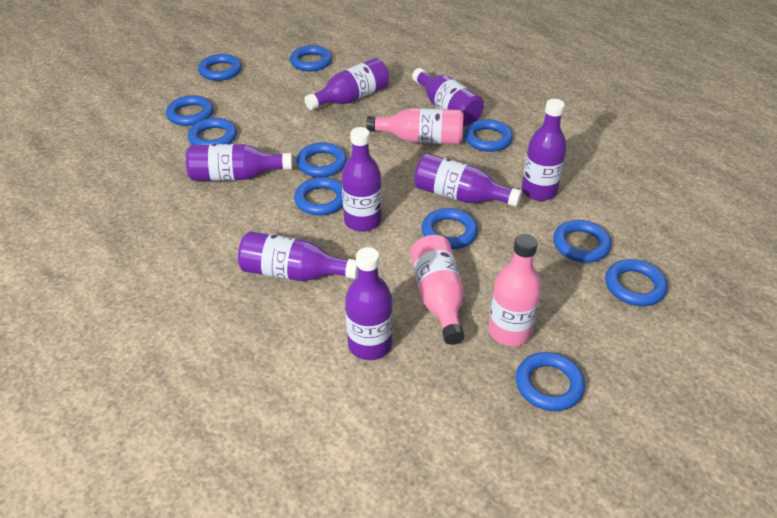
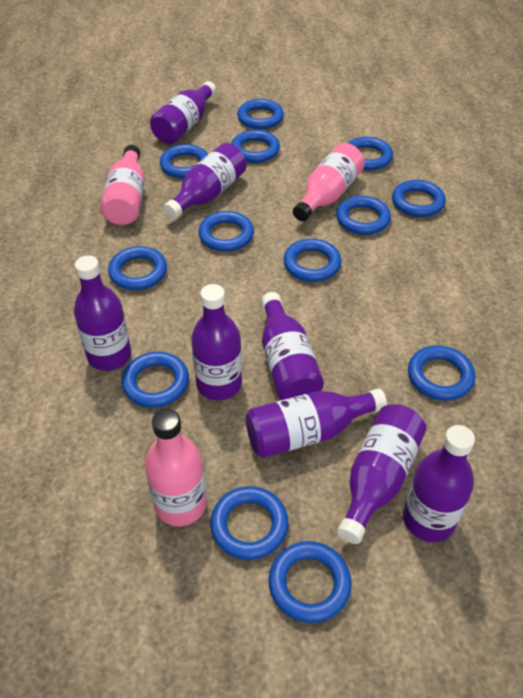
blue ring: 11 -> 13

